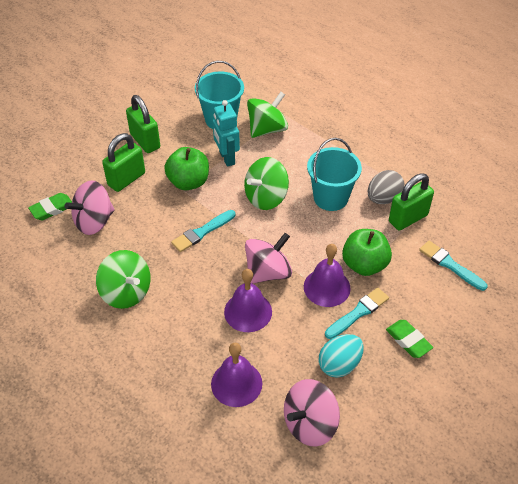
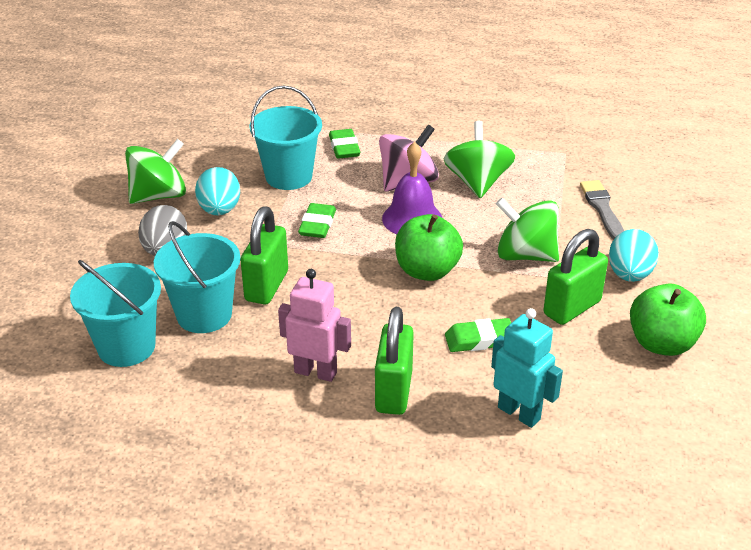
green eraser: 2 -> 3
grey brush: 0 -> 1
pink robot: 0 -> 1
pink spinning top: 3 -> 1
purple bell: 3 -> 1
turquoise brush: 3 -> 0
turquoise bucket: 2 -> 3
turquoise egg: 1 -> 2

